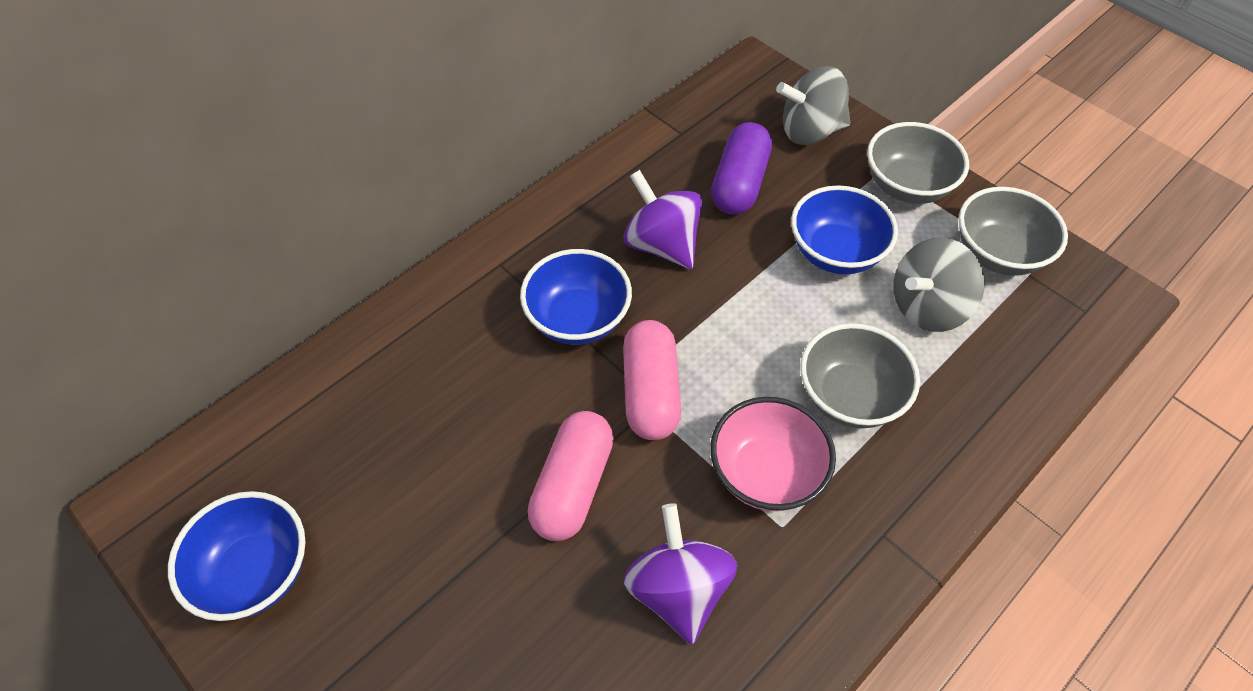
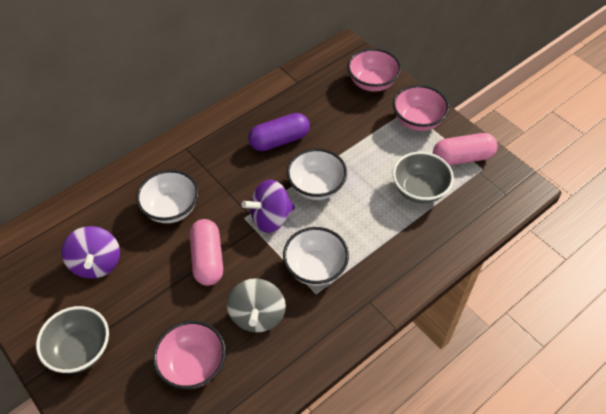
blue bowl: 3 -> 0
grey bowl: 3 -> 2
grey spinning top: 2 -> 1
pink bowl: 1 -> 3
white bowl: 0 -> 3

